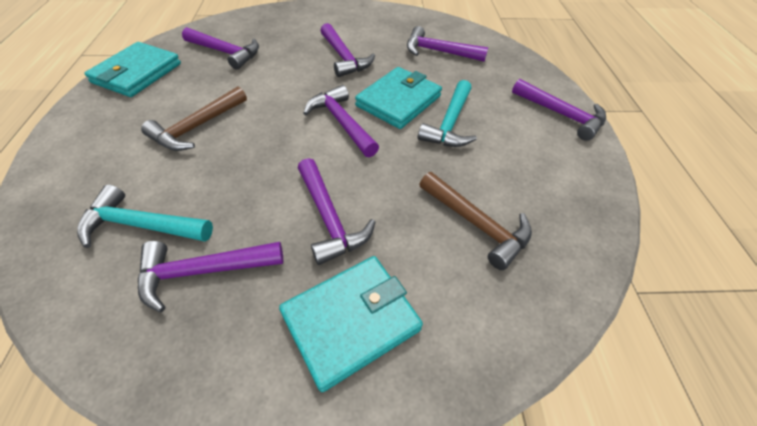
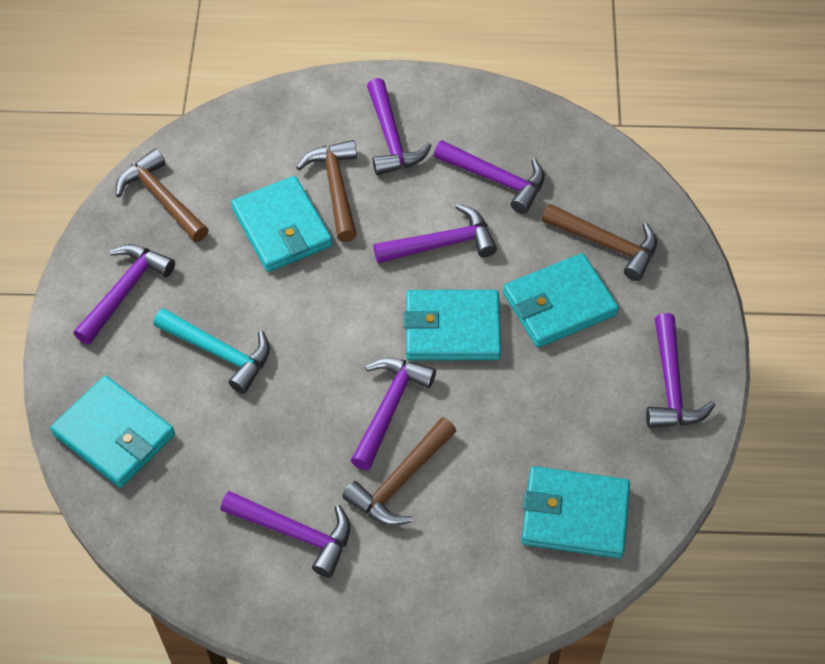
brown hammer: 2 -> 4
turquoise hammer: 2 -> 1
turquoise wallet: 3 -> 5

